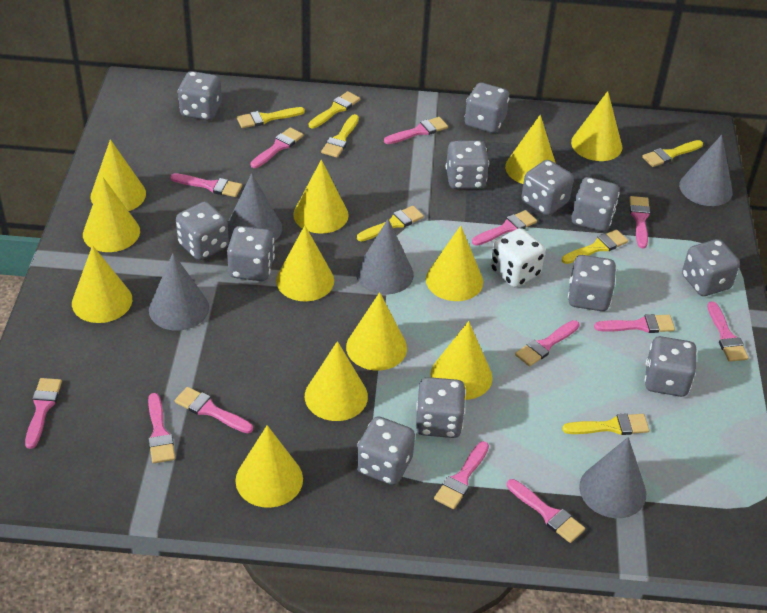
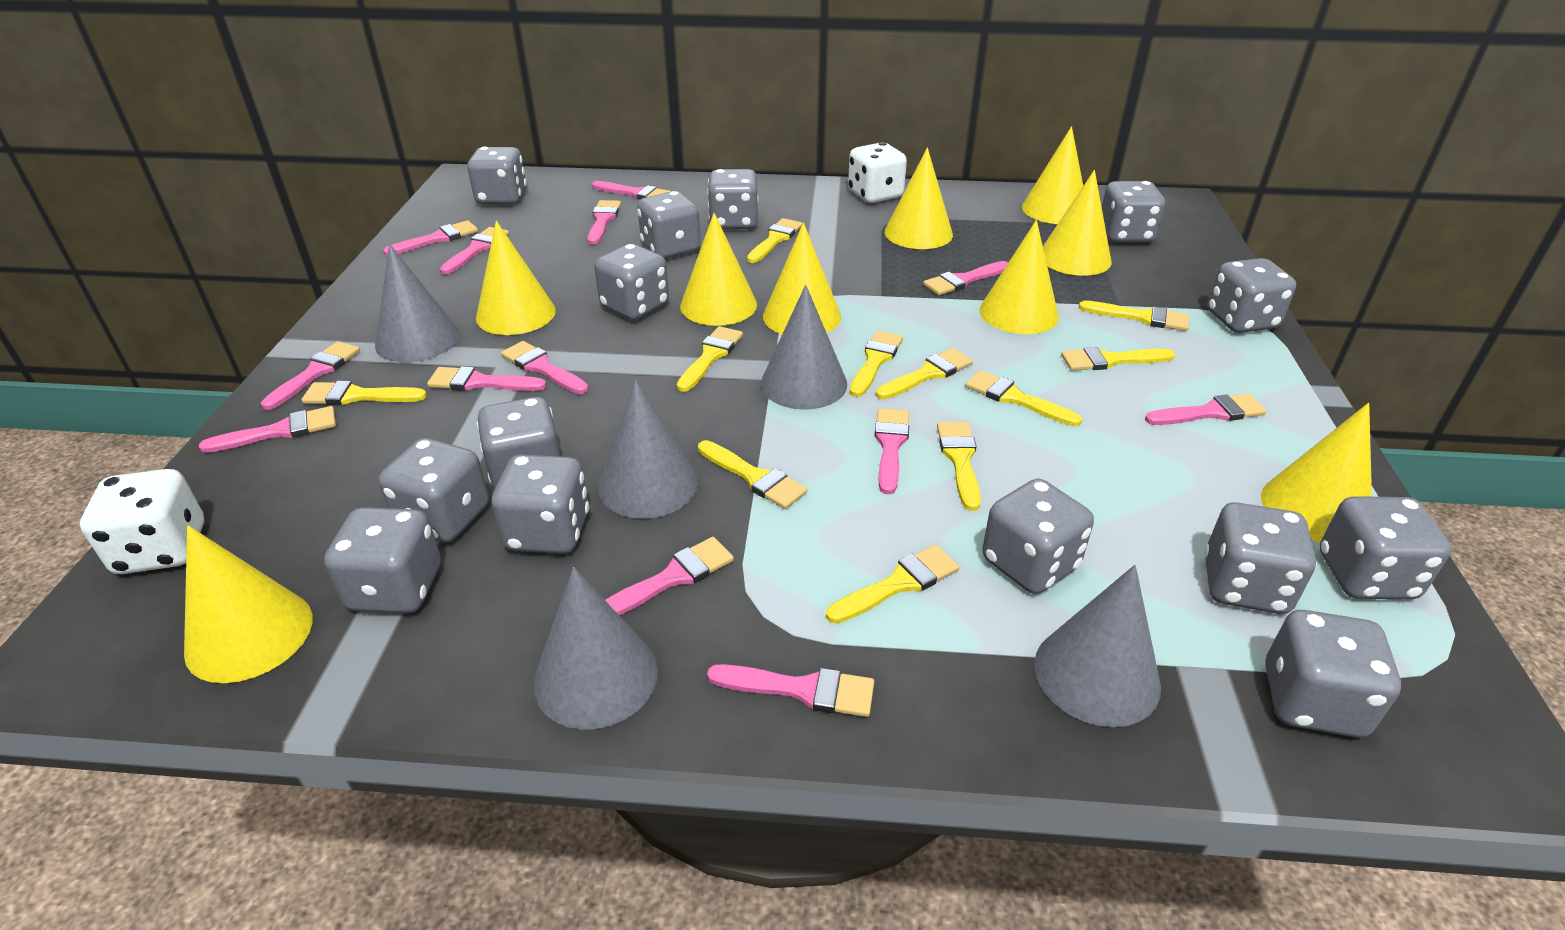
grey dice: 12 -> 14
white dice: 1 -> 2
yellow brush: 7 -> 11
yellow cone: 12 -> 9

